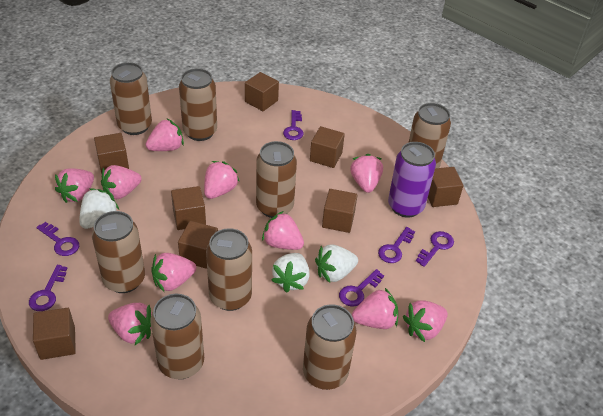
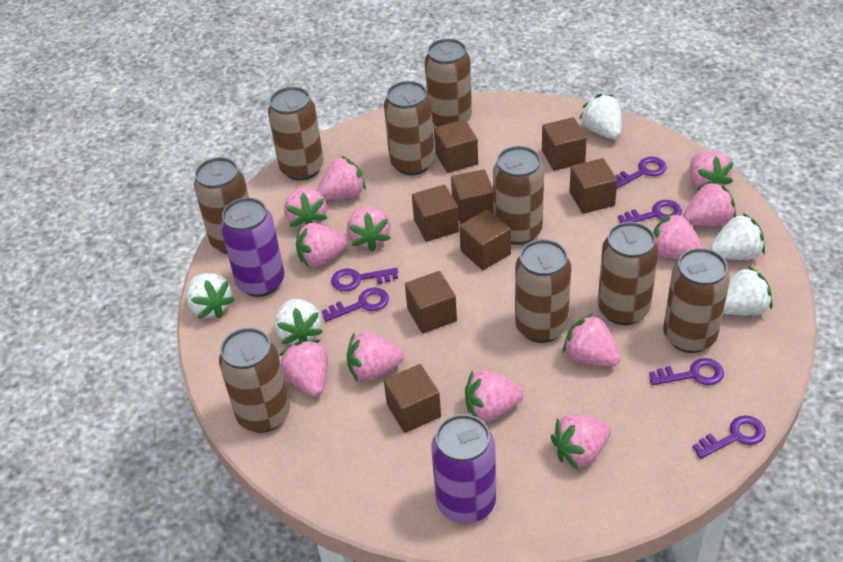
brown can: 8 -> 9
pink strawberry: 10 -> 12
purple can: 1 -> 2
white strawberry: 3 -> 5

